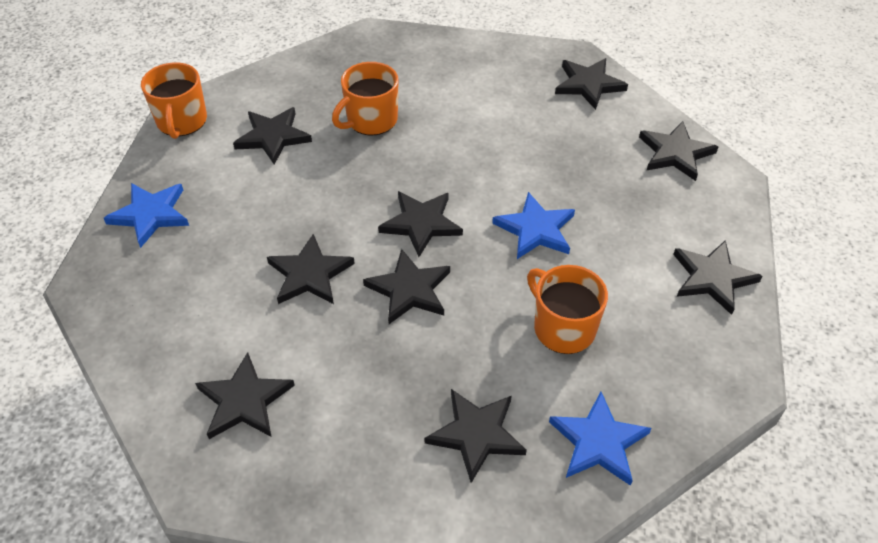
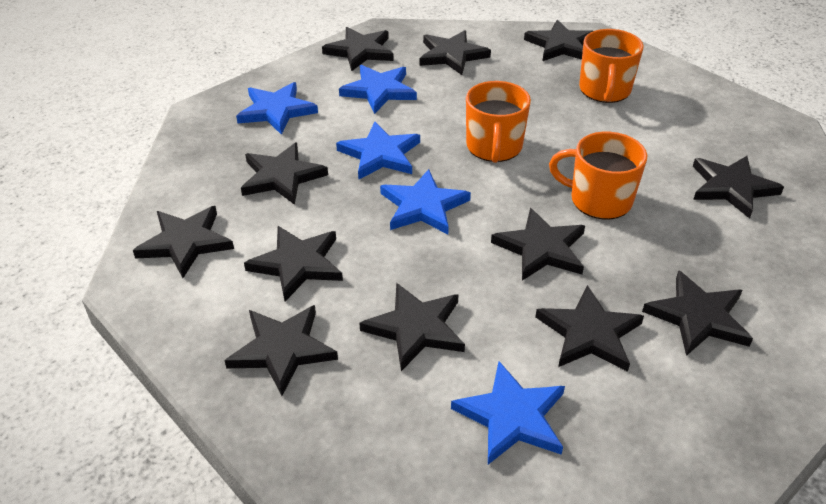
black star: 9 -> 12
blue star: 3 -> 5

